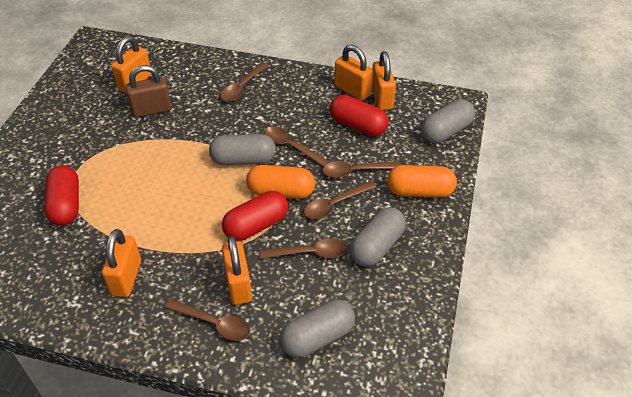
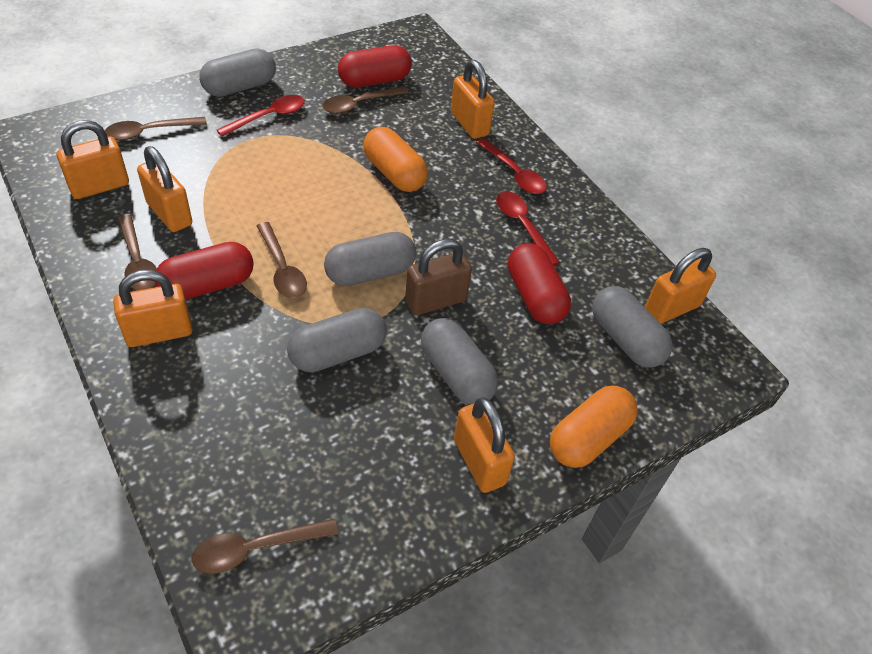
brown spoon: 6 -> 5
grey capsule: 4 -> 5
orange padlock: 5 -> 6
red spoon: 0 -> 3

